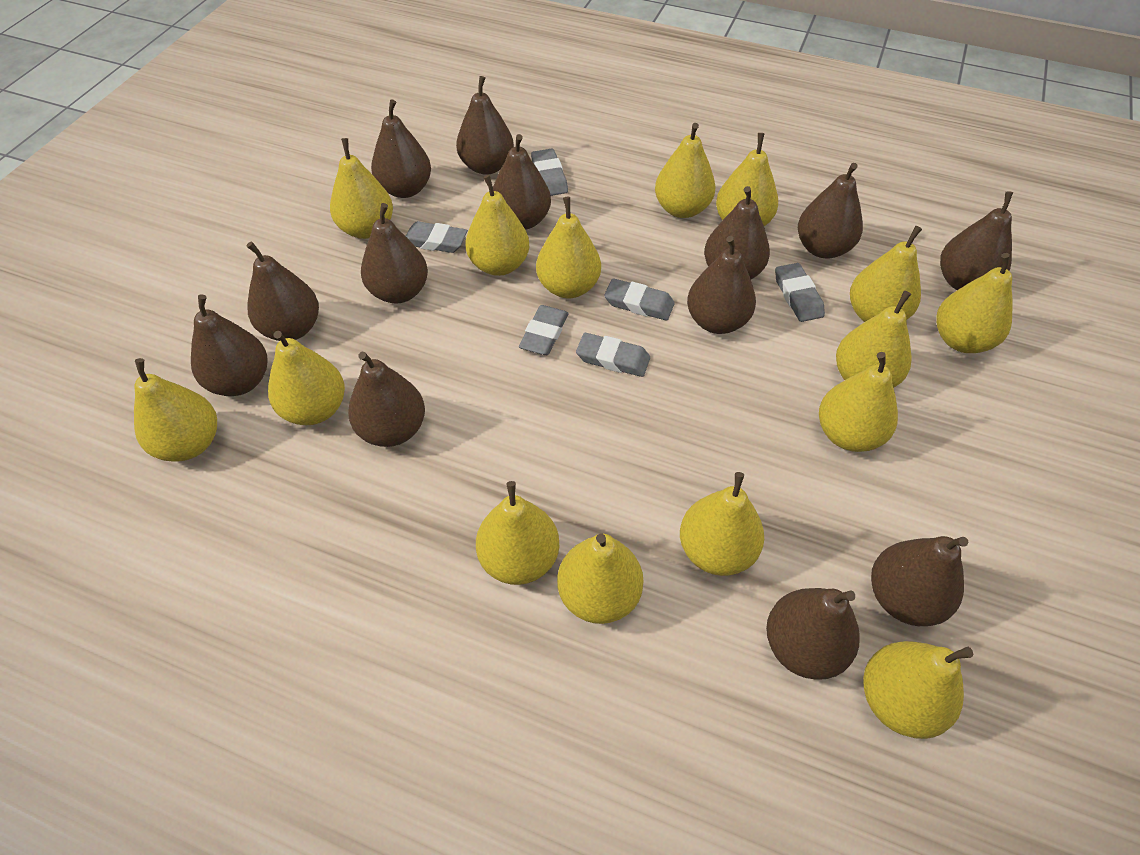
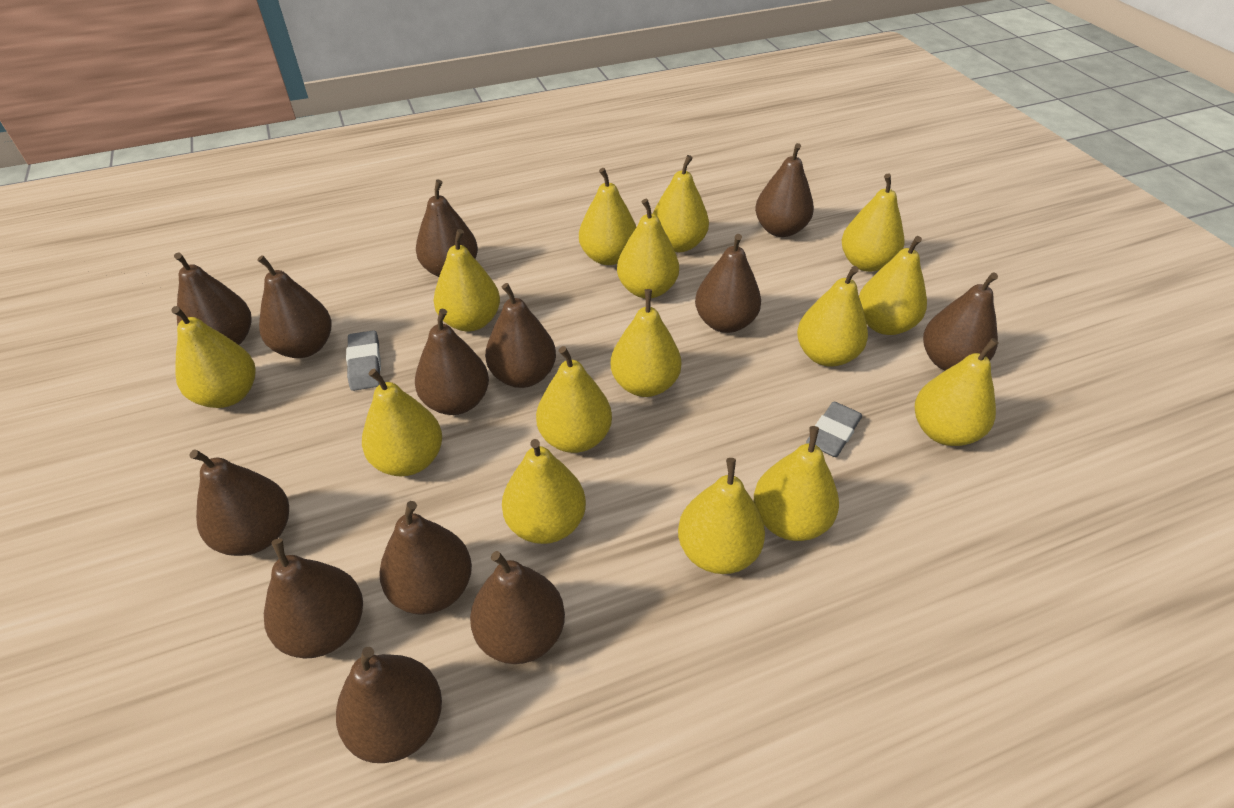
grey eraser: 6 -> 2

